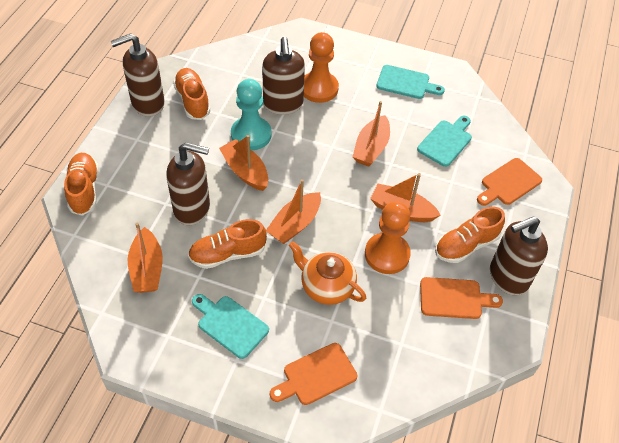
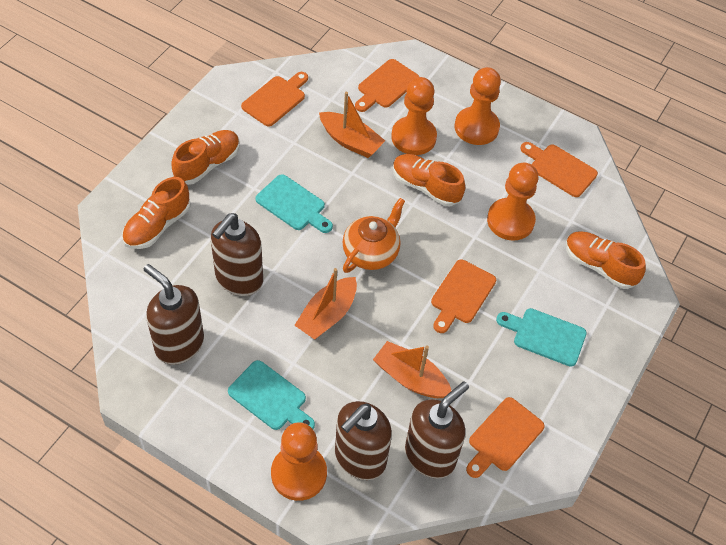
orange boat: 5 -> 3
orange cutting board: 3 -> 5
orange pawn: 2 -> 4
turquoise pawn: 1 -> 0

